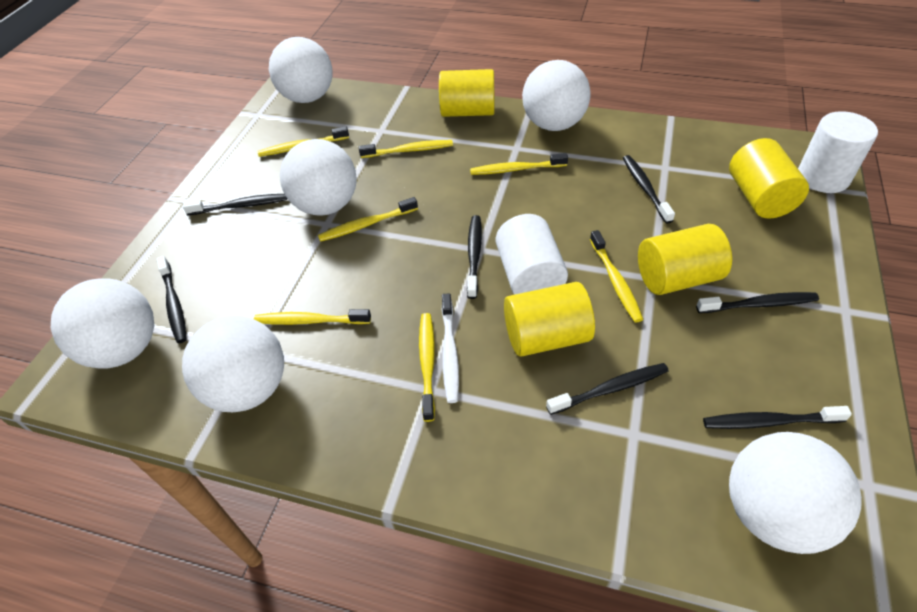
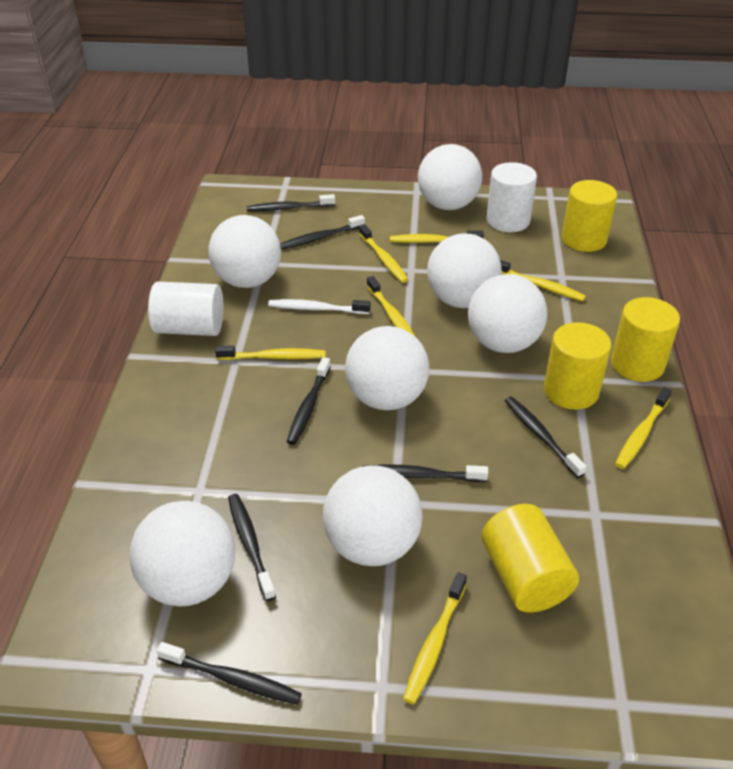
white ball: 6 -> 7

